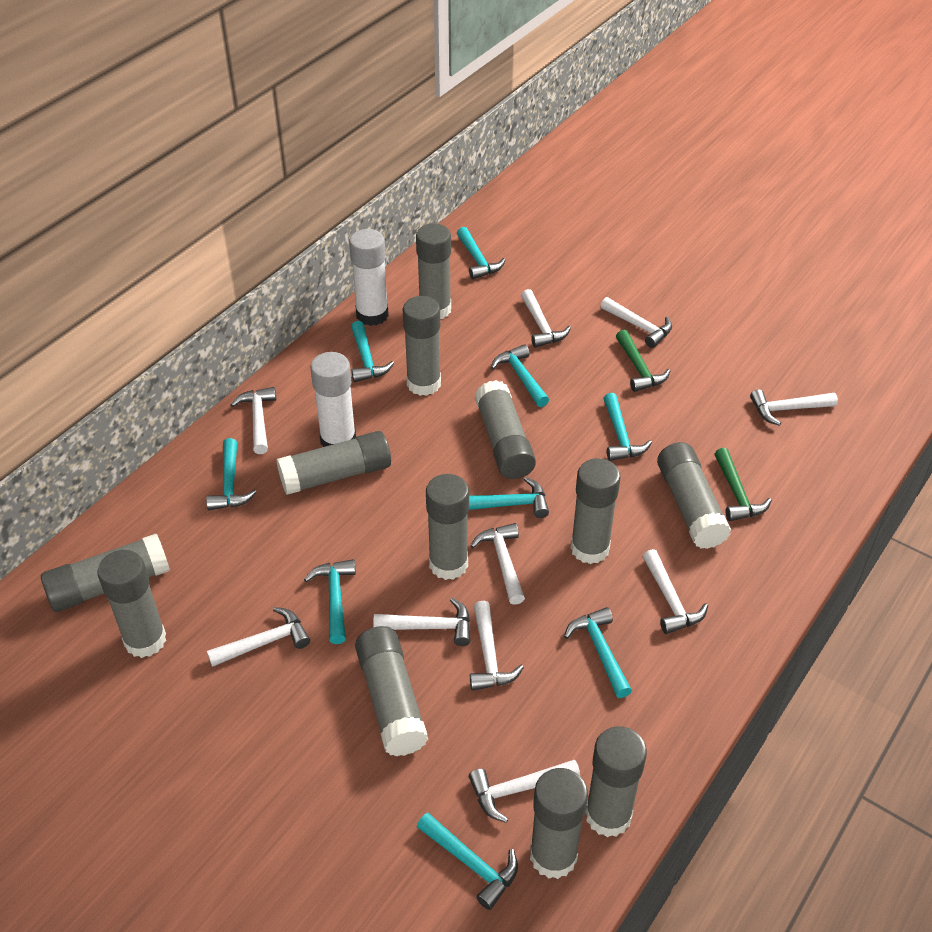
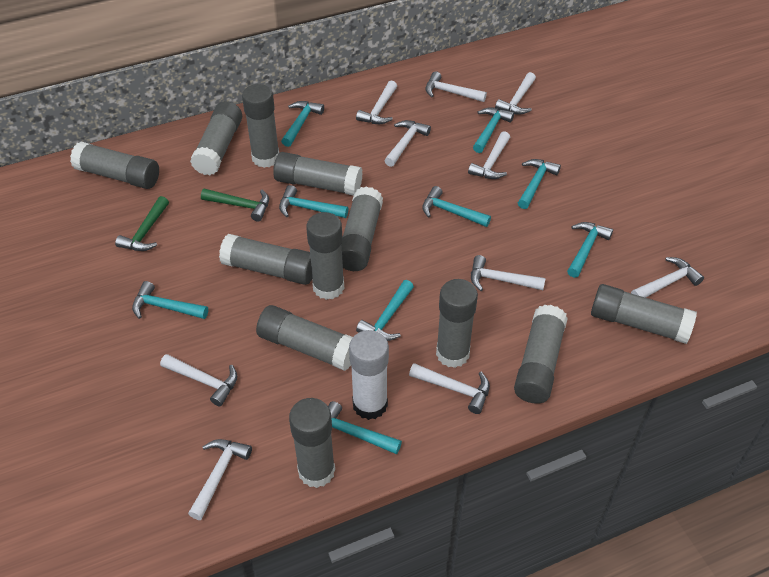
white glue stick: 2 -> 1

